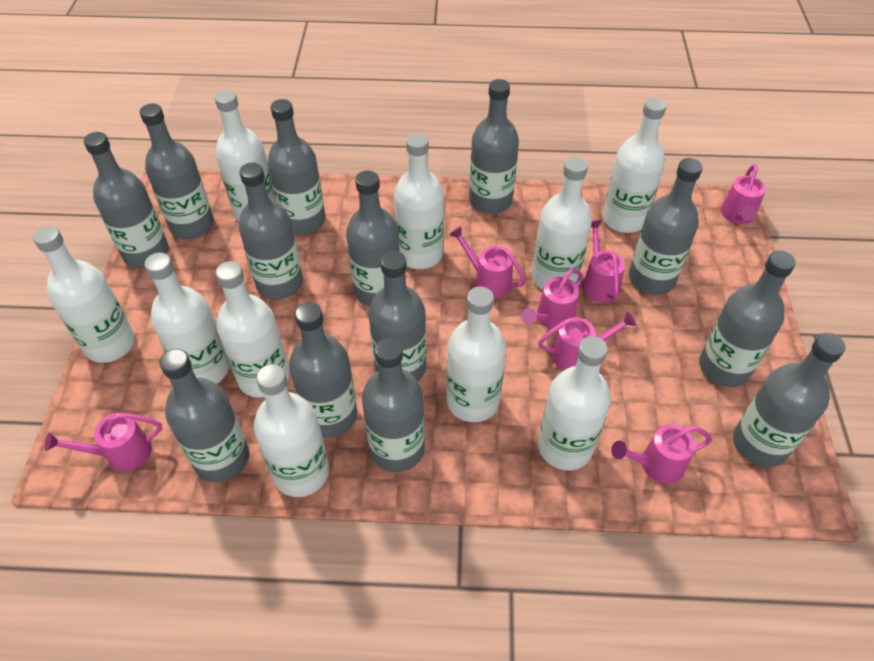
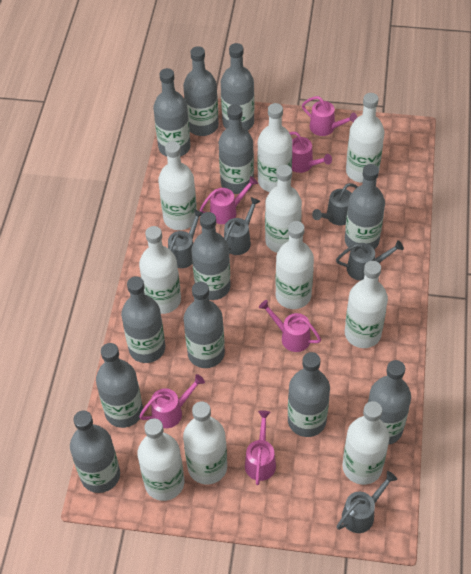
grey bottle: 13 -> 12
grey watering can: 0 -> 5
pink watering can: 7 -> 6

